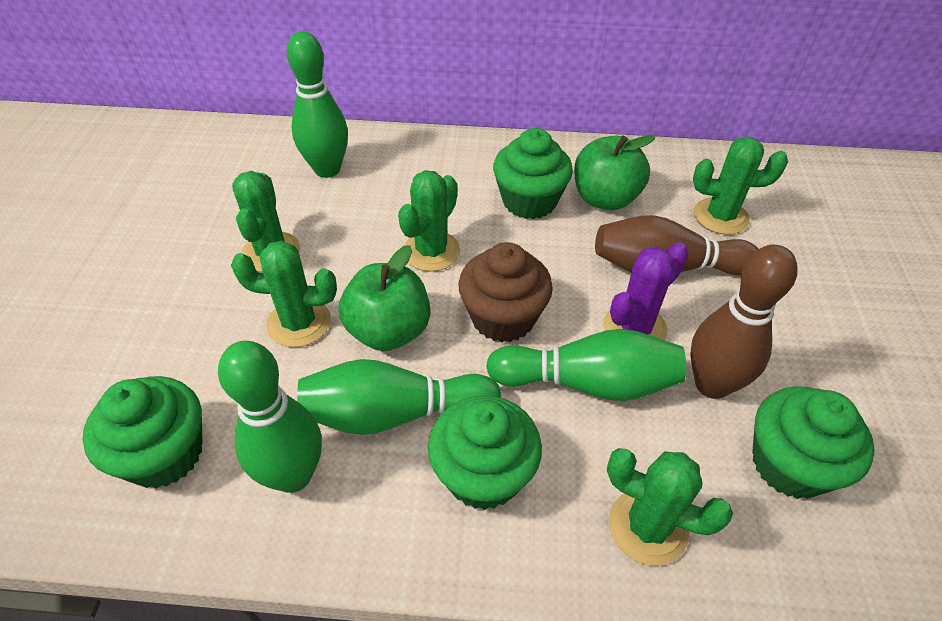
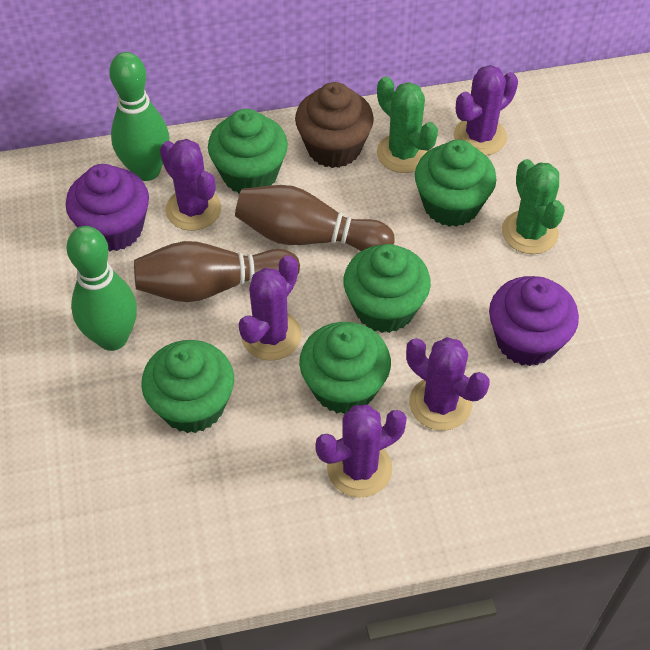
green apple: 2 -> 0
green bowling pin: 4 -> 2
green cactus: 5 -> 2
green cupcake: 4 -> 5
purple cactus: 1 -> 5
purple cupcake: 0 -> 2

